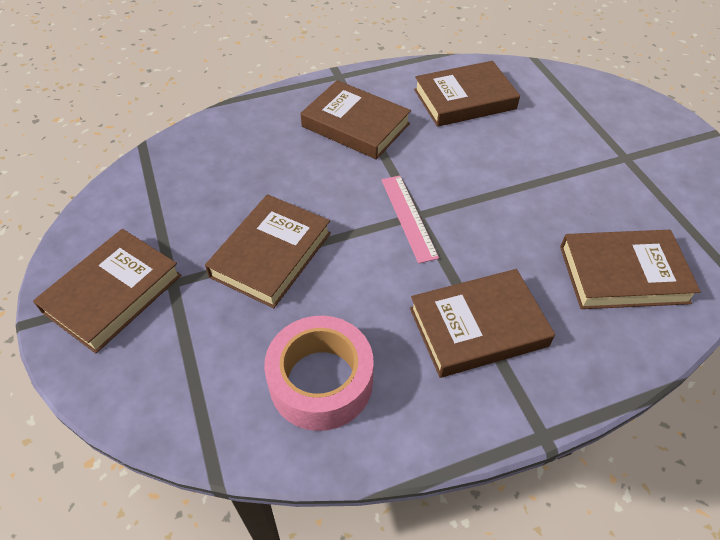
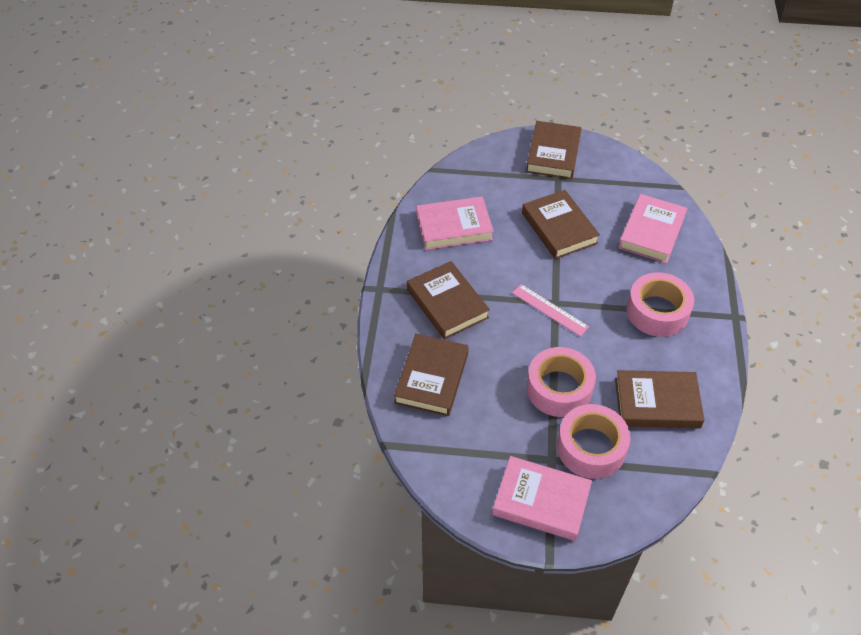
brown book: 6 -> 5
pink book: 0 -> 3
pink tape: 1 -> 3

